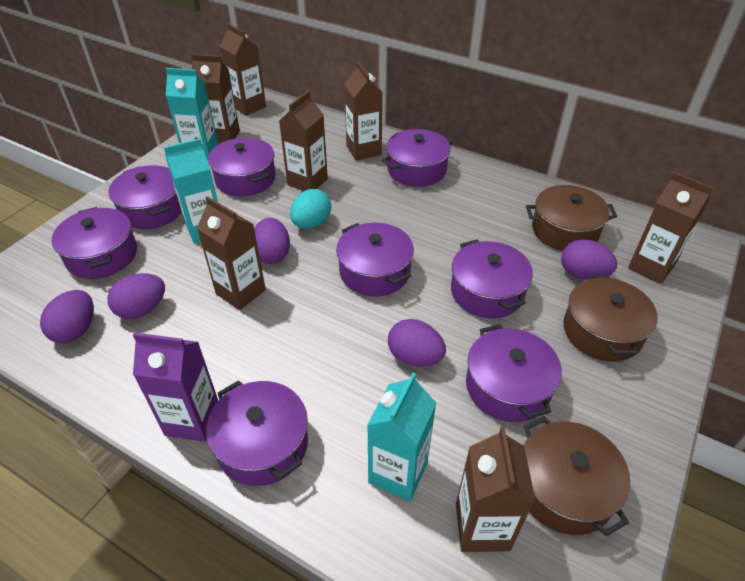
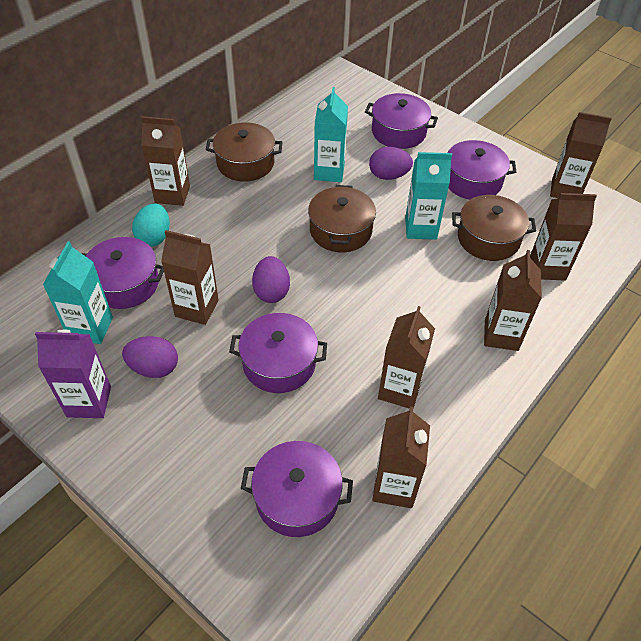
purple egg: 5 -> 3
purple pot: 8 -> 5

